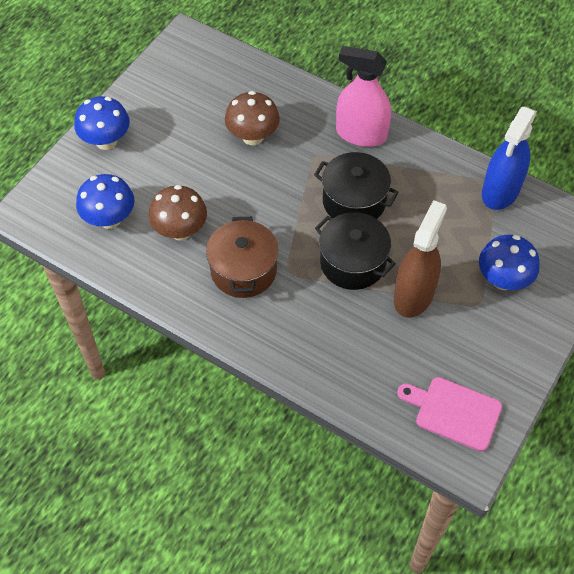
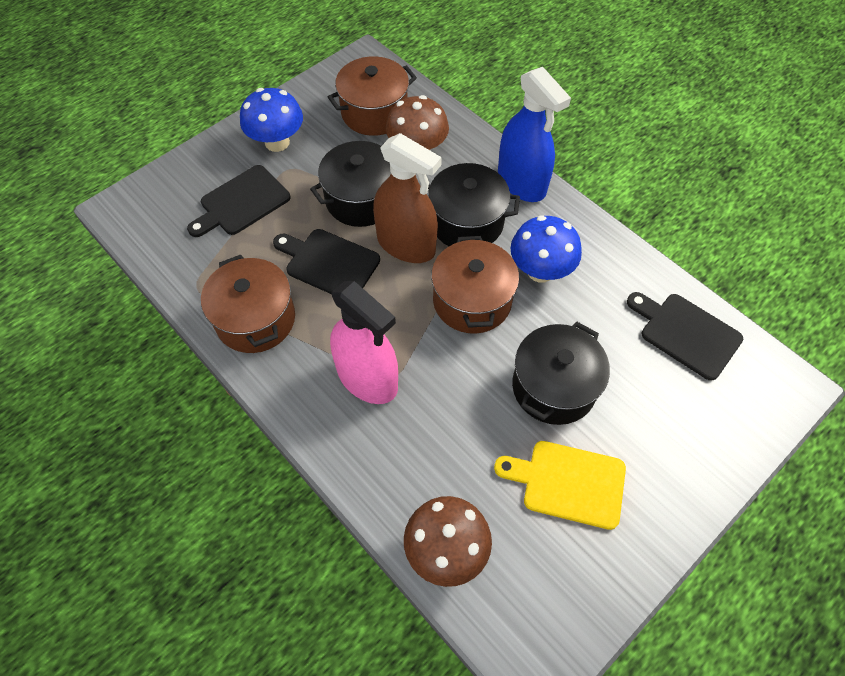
black cutting board: 0 -> 3
black pot: 2 -> 3
blue mushroom: 3 -> 2
brown pot: 1 -> 3
pink cutting board: 1 -> 0
yellow cutting board: 0 -> 1

